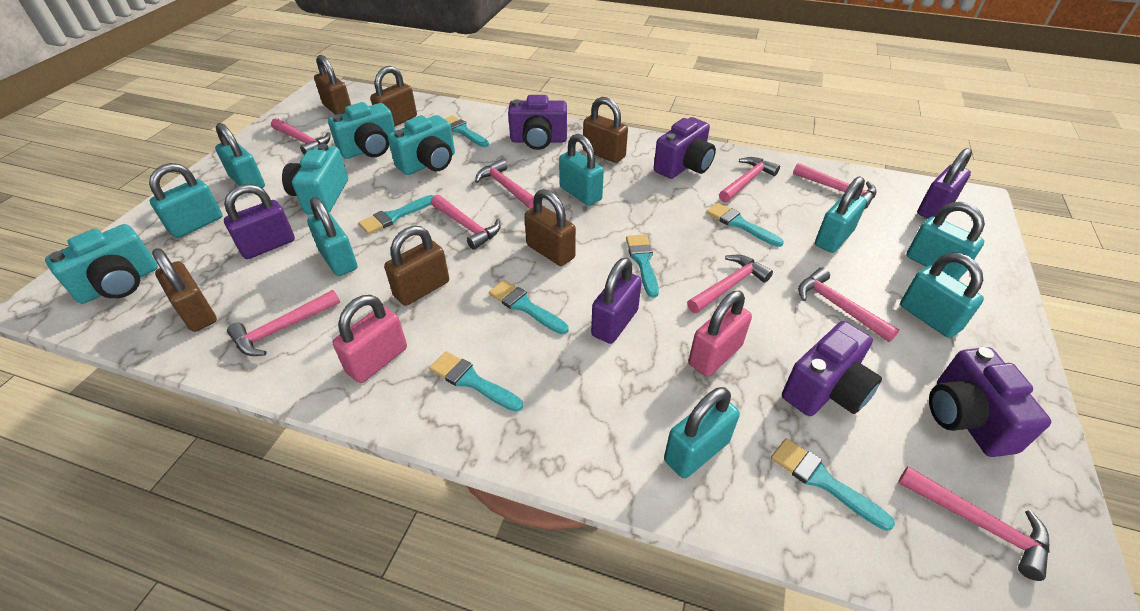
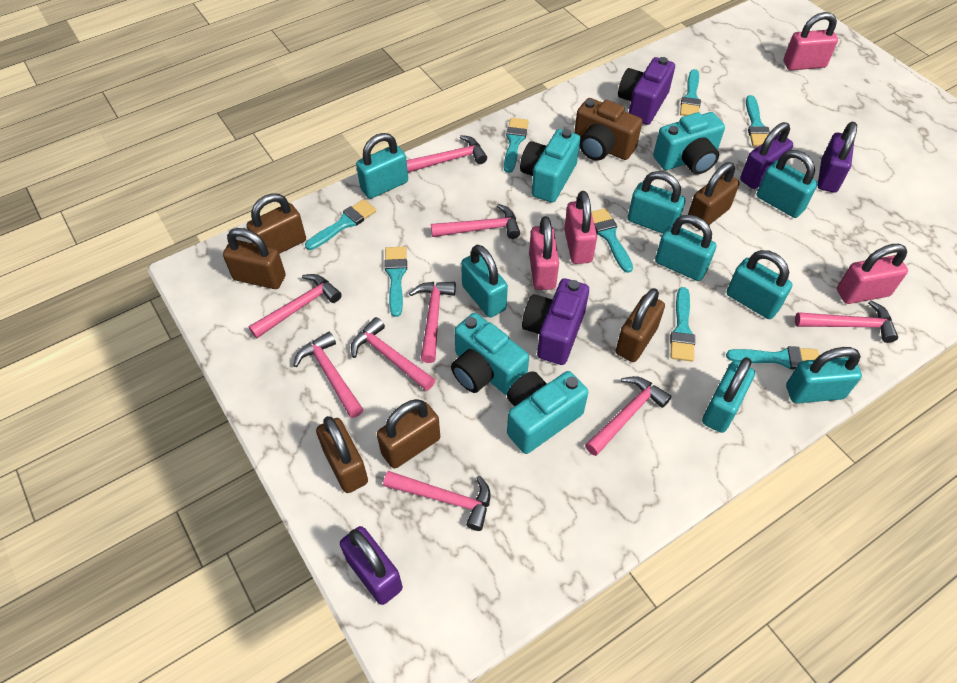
brown camera: 0 -> 1
pink padlock: 2 -> 4
purple camera: 4 -> 2
turquoise brush: 7 -> 8

